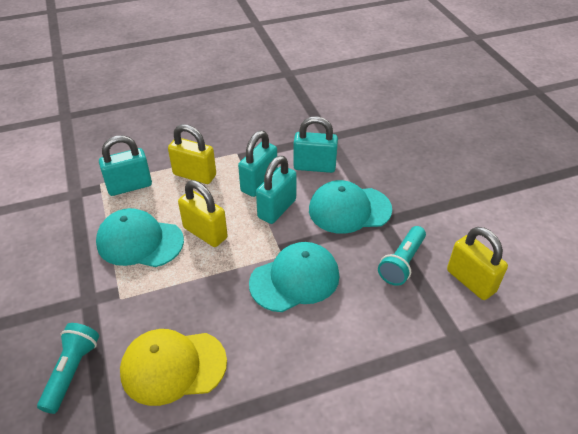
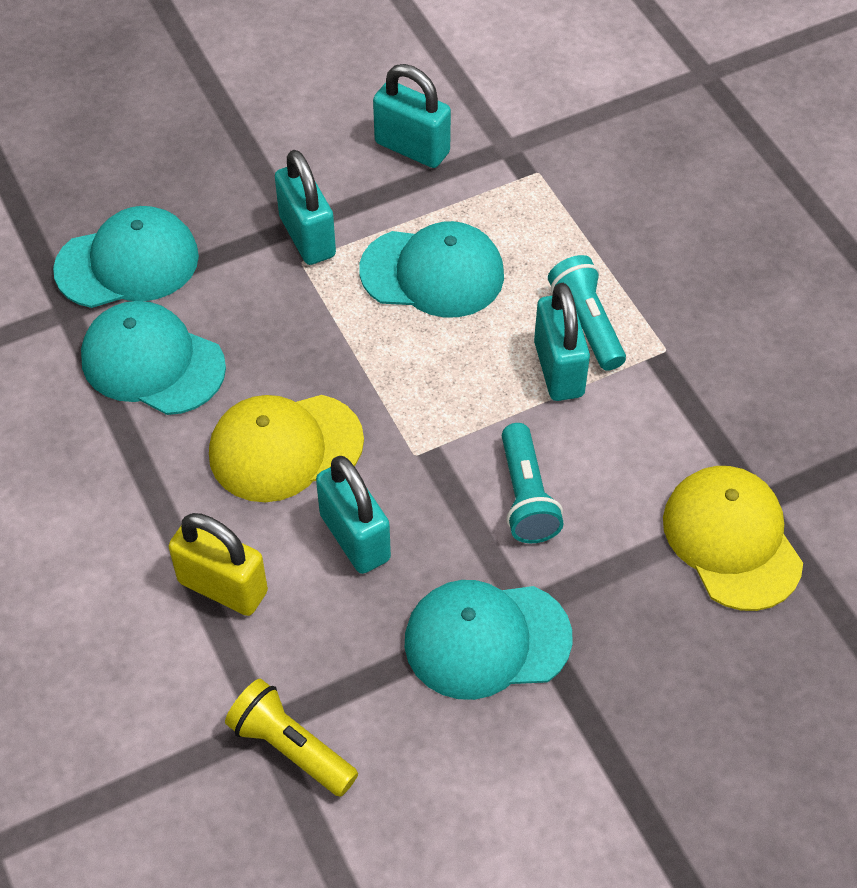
turquoise cap: 3 -> 4
yellow cap: 1 -> 2
yellow flashlight: 0 -> 1
yellow padlock: 3 -> 1

